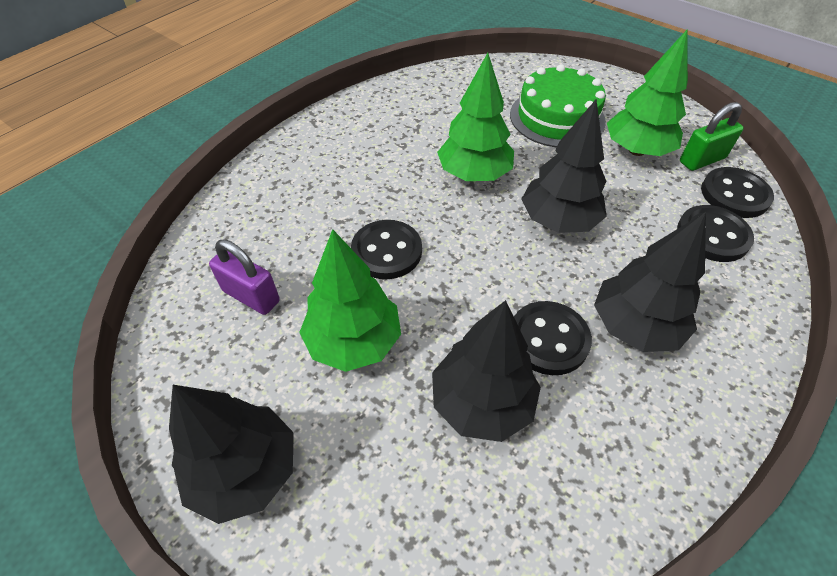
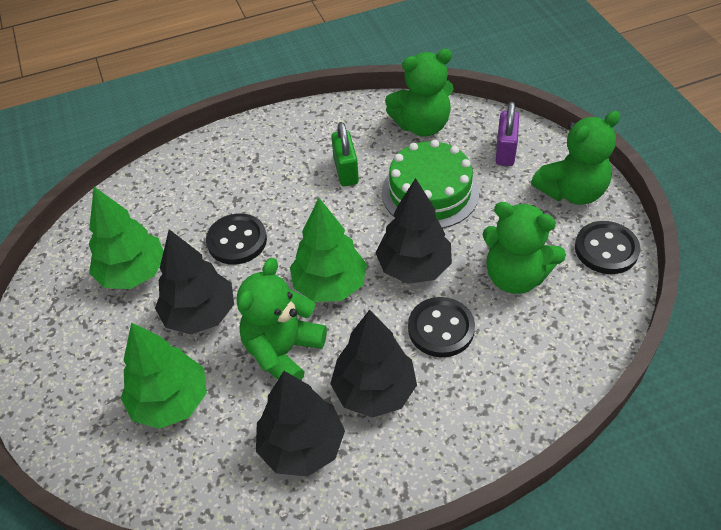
black button: 4 -> 3
green teddy bear: 0 -> 4

